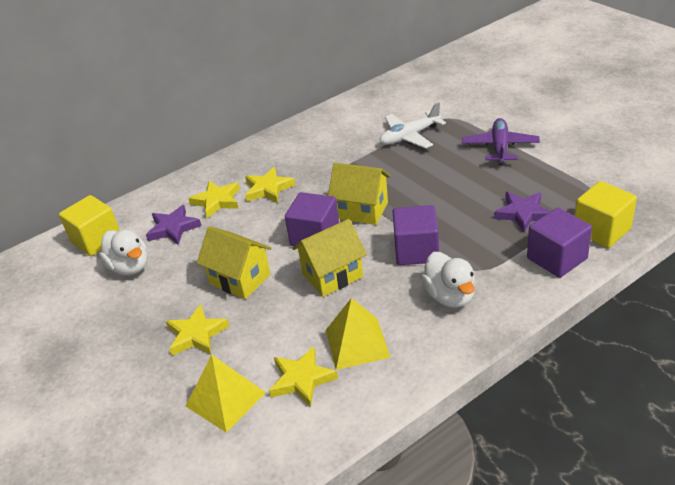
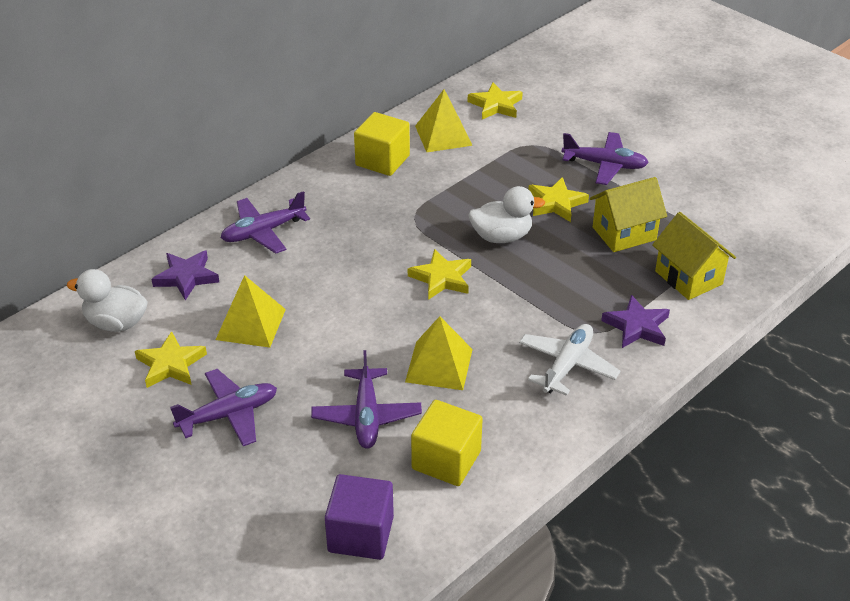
purple cube: 3 -> 1
purple plane: 1 -> 4
yellow house: 3 -> 2
yellow pyramid: 2 -> 3

